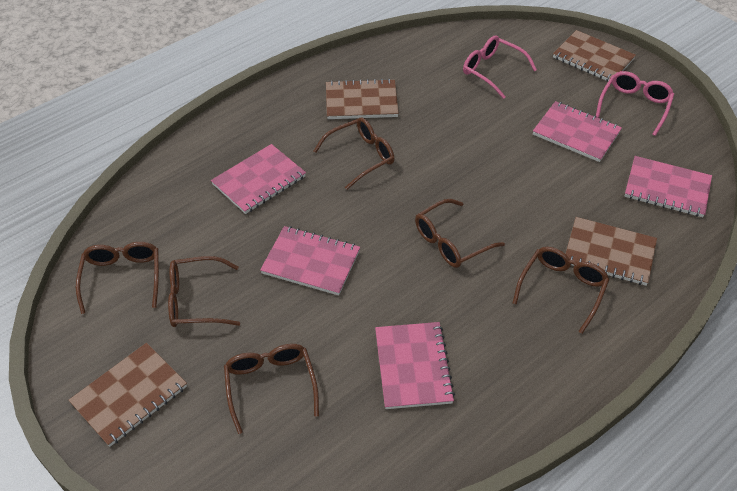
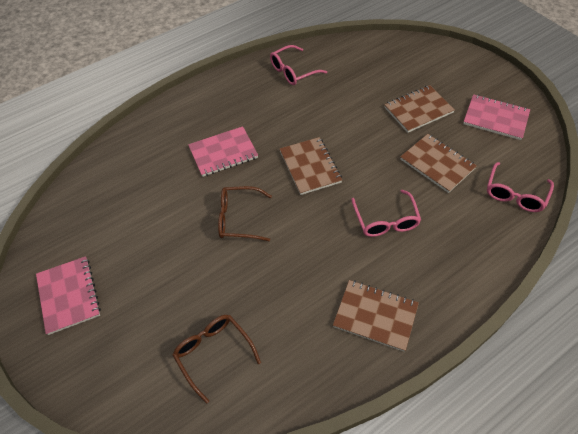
brown glasses: 6 -> 2
pink glasses: 2 -> 3
pink notebook: 5 -> 3

